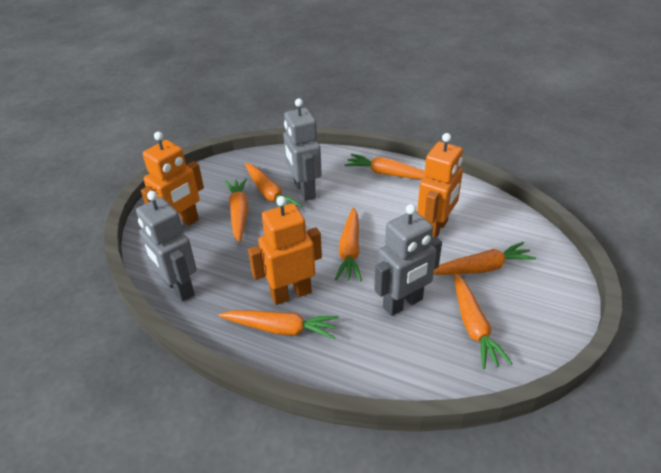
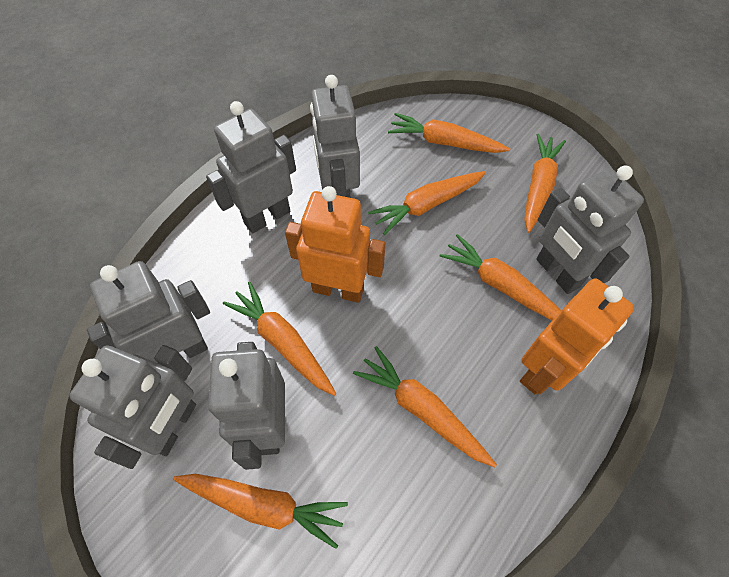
grey robot: 3 -> 6
orange robot: 3 -> 2

